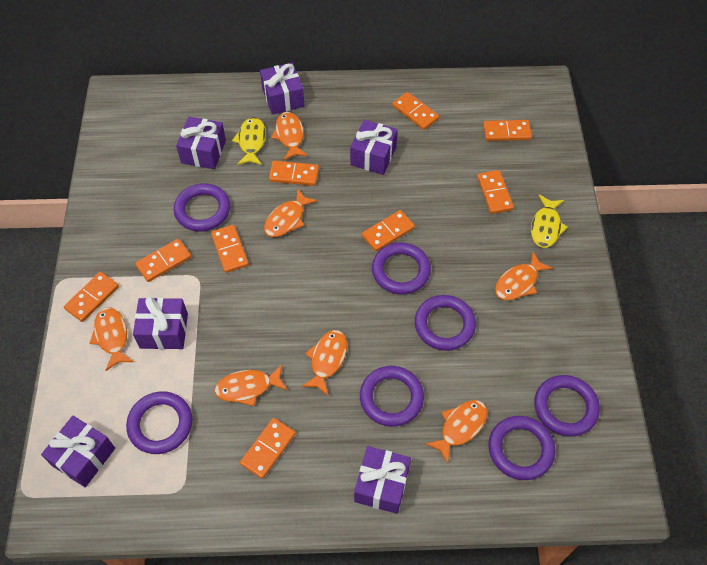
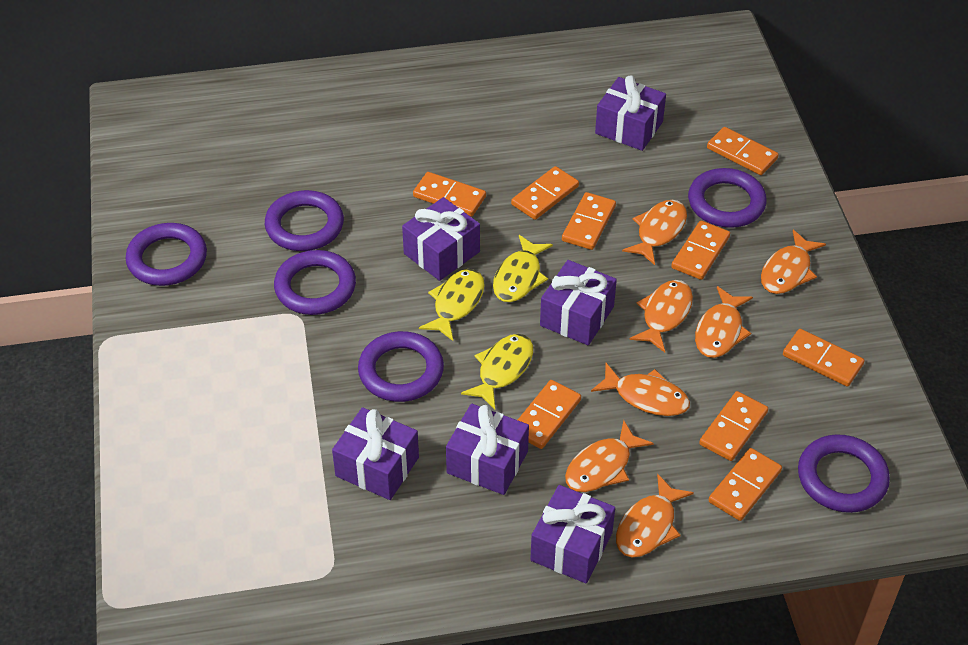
purple ring: 7 -> 6
yellow fish: 2 -> 3

